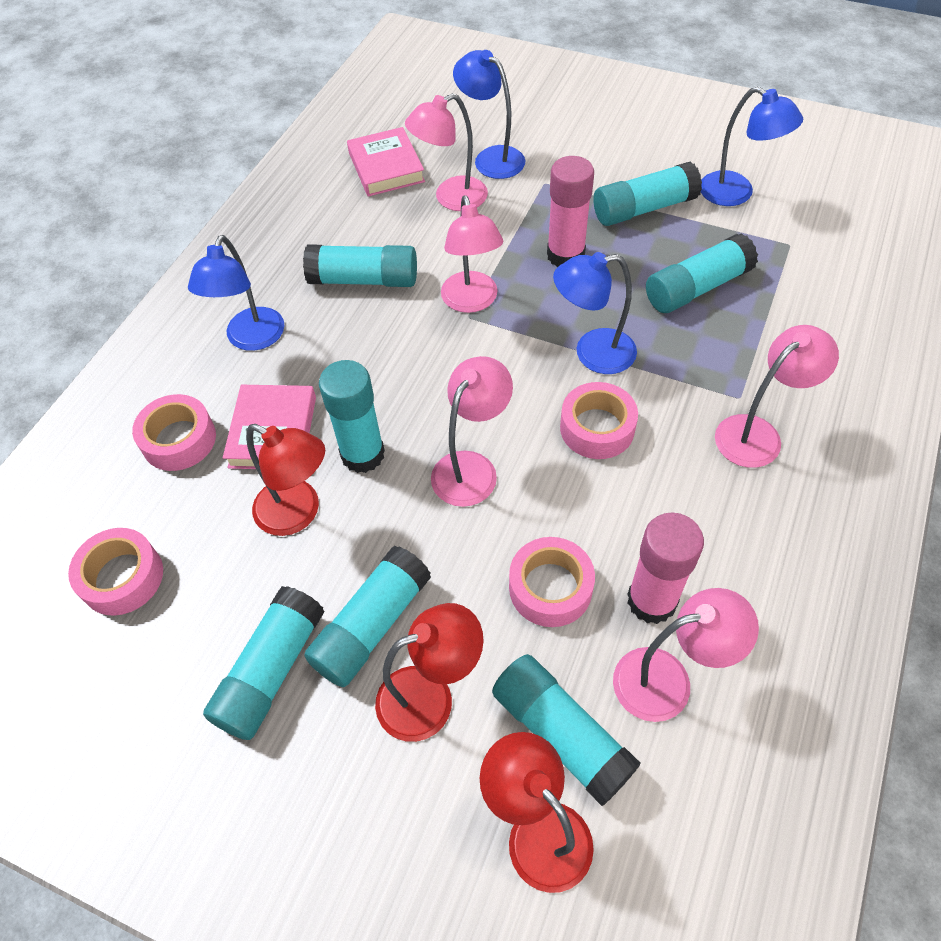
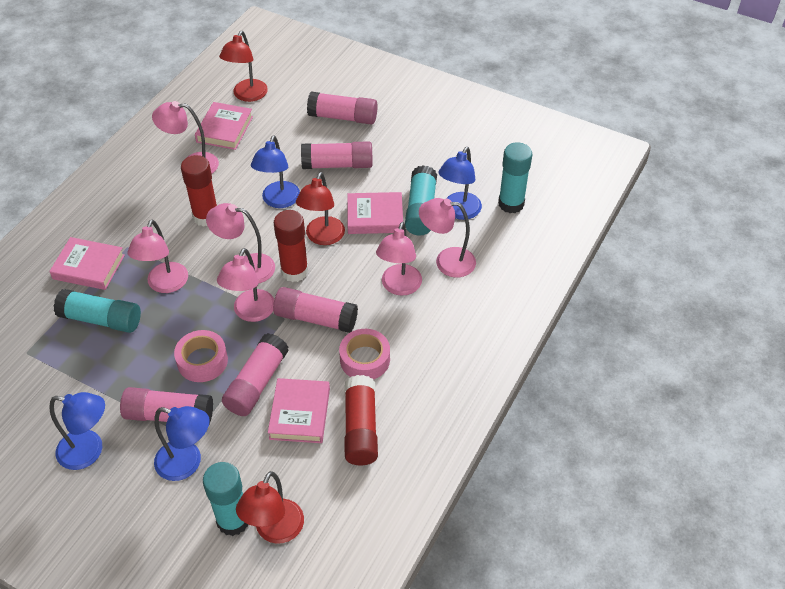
pink book: 2 -> 4
pink glue stick: 2 -> 5
pink lamp: 5 -> 6
pink tape: 4 -> 2
red glue stick: 0 -> 3
turquoise glue stick: 7 -> 4

